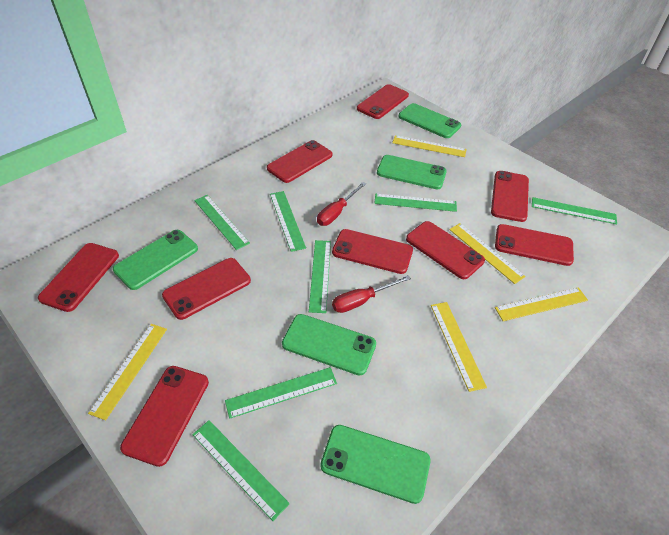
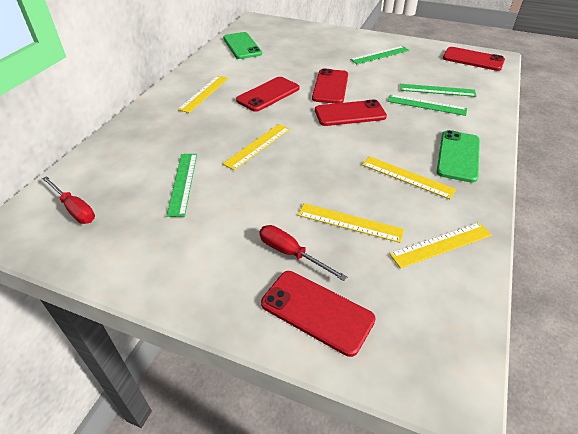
green phone: 5 -> 2
green ruler: 7 -> 4
red phone: 9 -> 5

